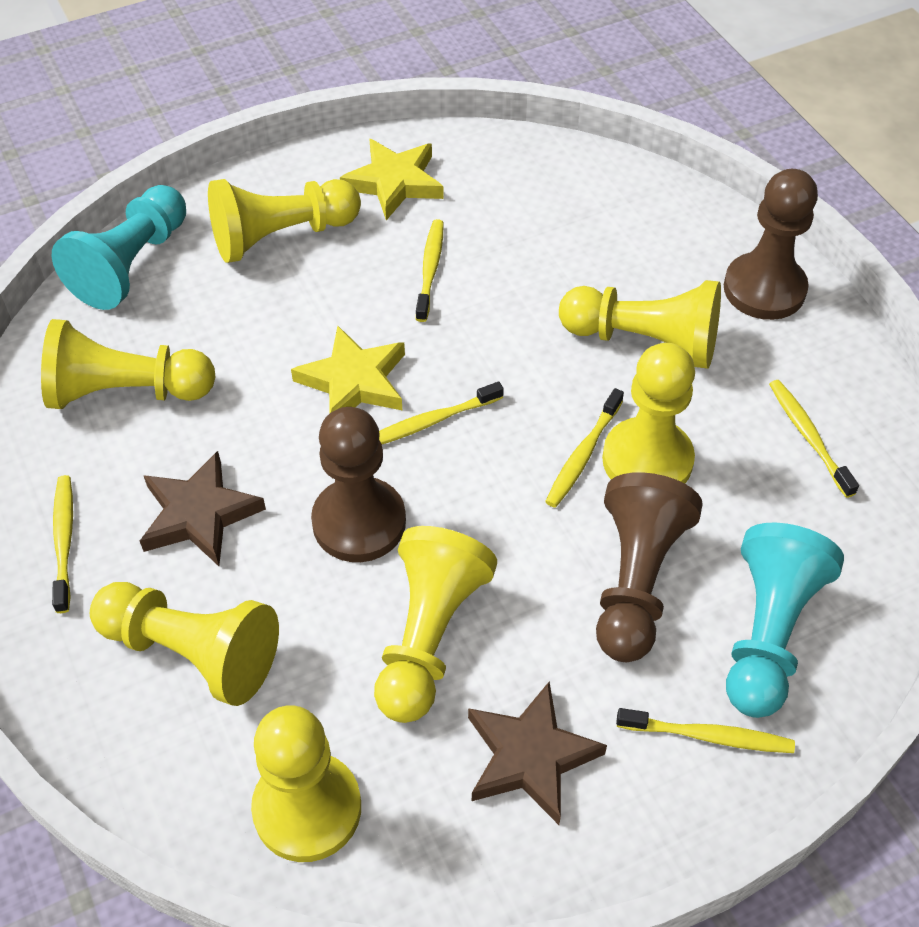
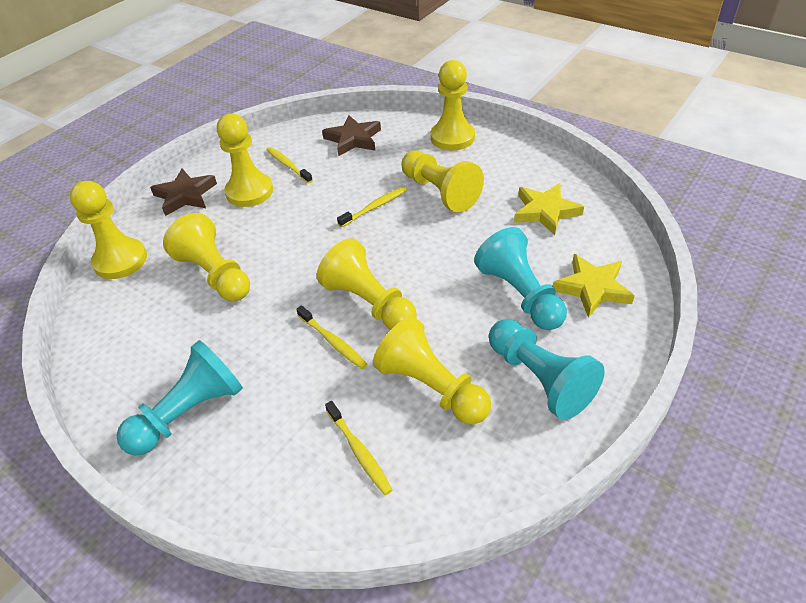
brown pawn: 3 -> 0
turquoise pawn: 2 -> 3
yellow toothbrush: 6 -> 4

